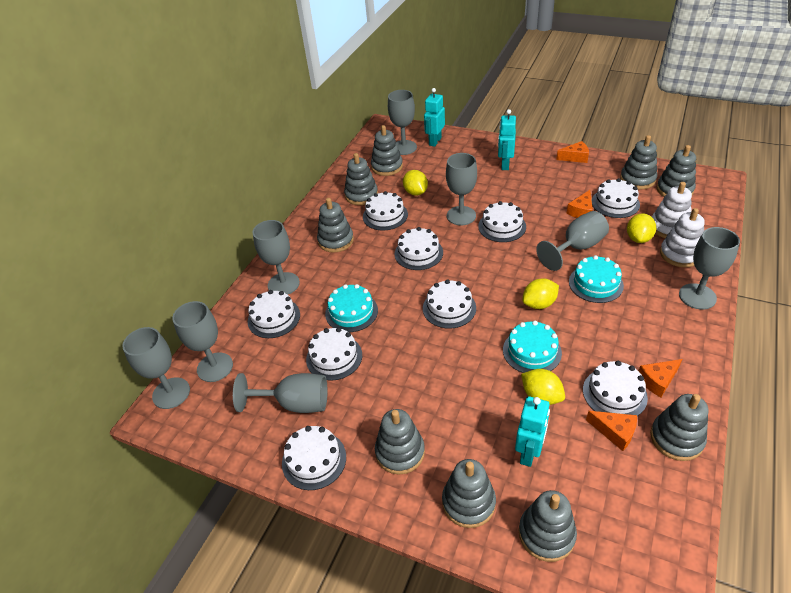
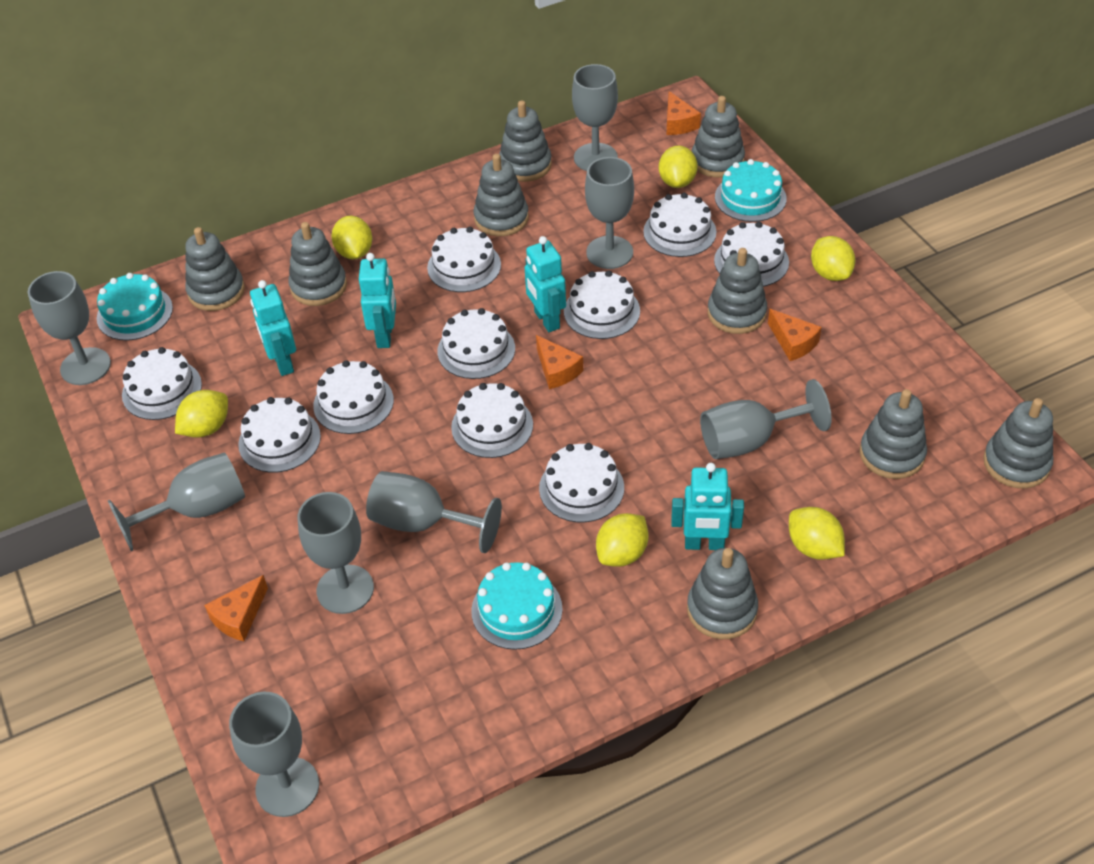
turquoise robot: 3 -> 4
white cake: 9 -> 10
white stacking toy: 2 -> 0
yellow lemon: 4 -> 6

